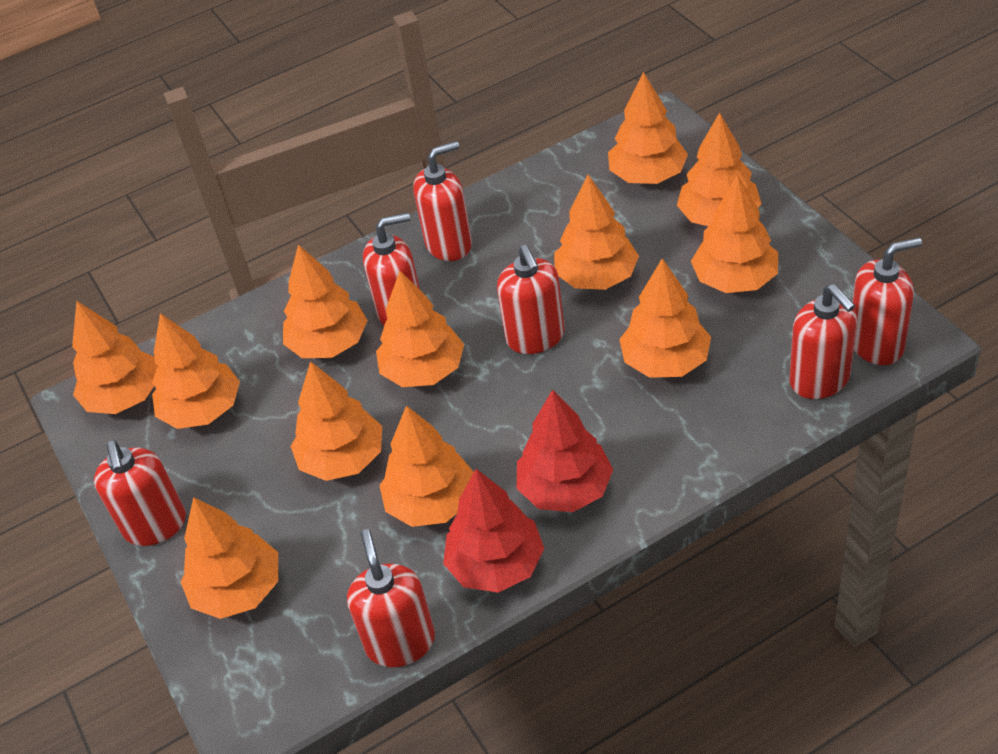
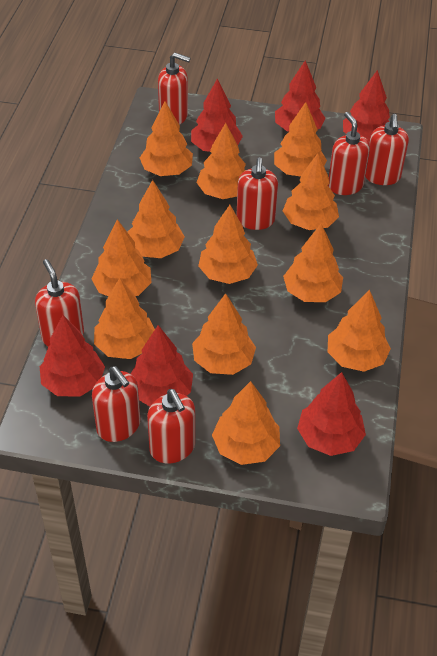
red tree: 2 -> 6

